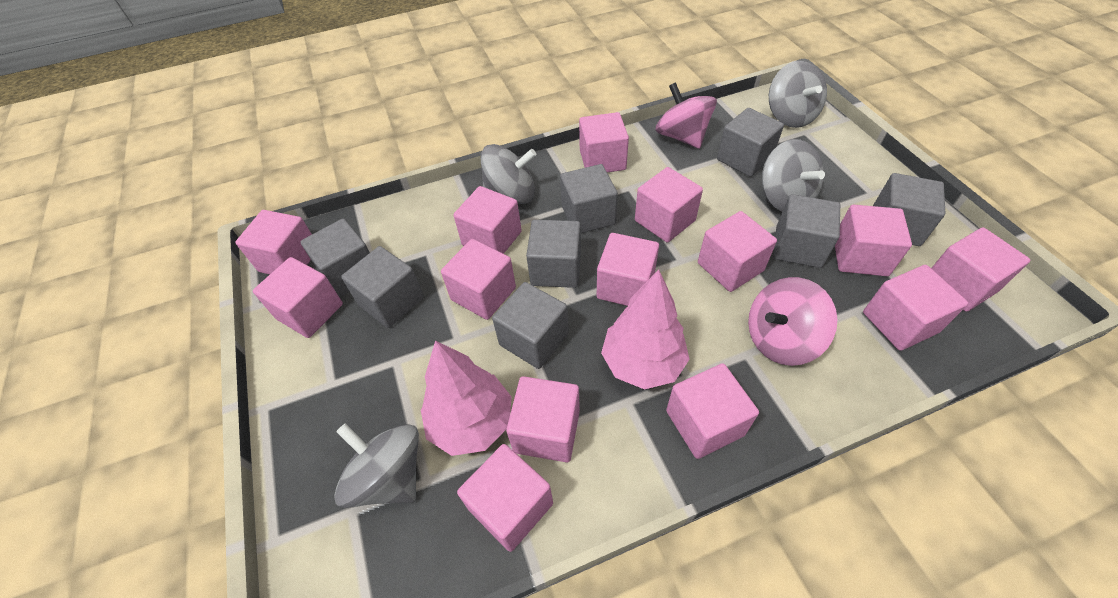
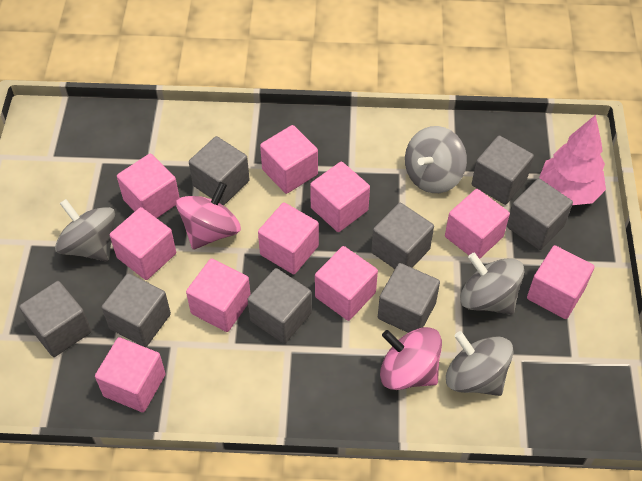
pink cube: 14 -> 10
pink tree: 2 -> 1

